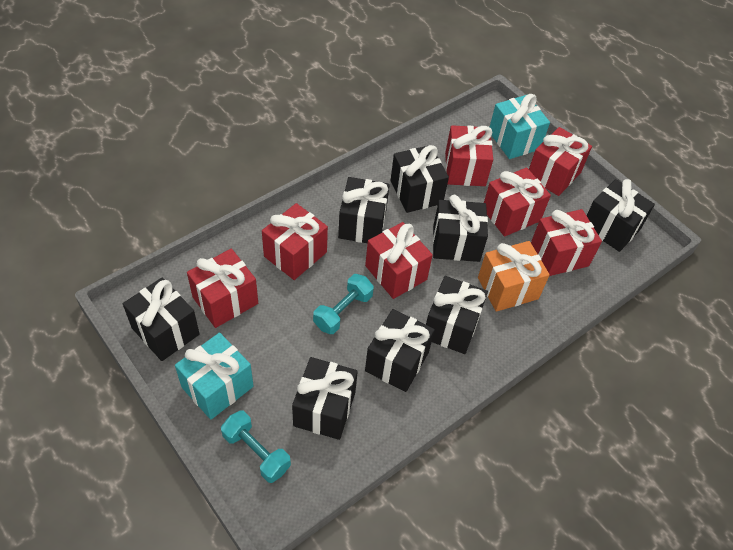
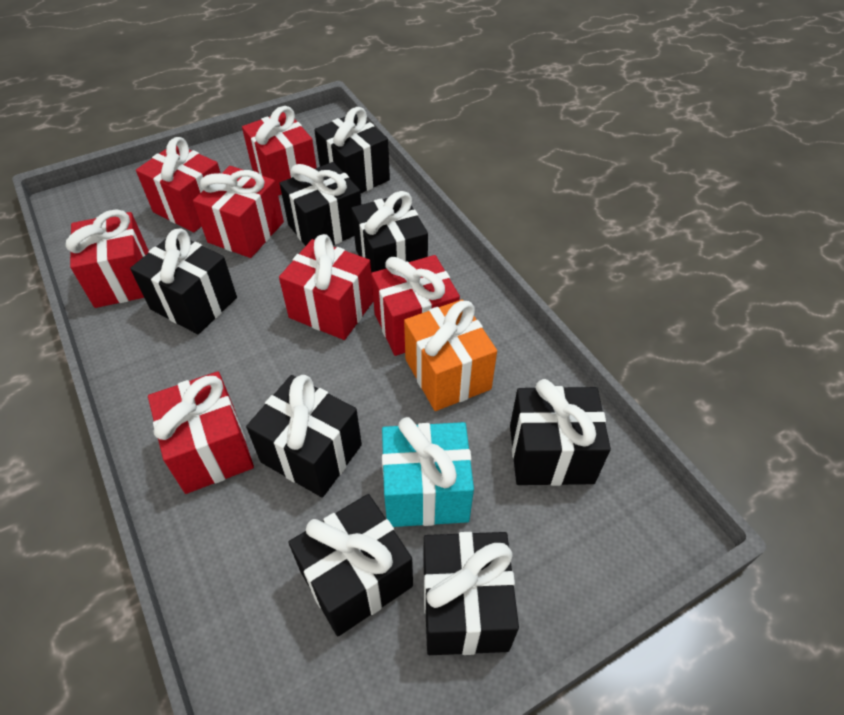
turquoise dumbbell: 2 -> 0
turquoise gift: 2 -> 1

